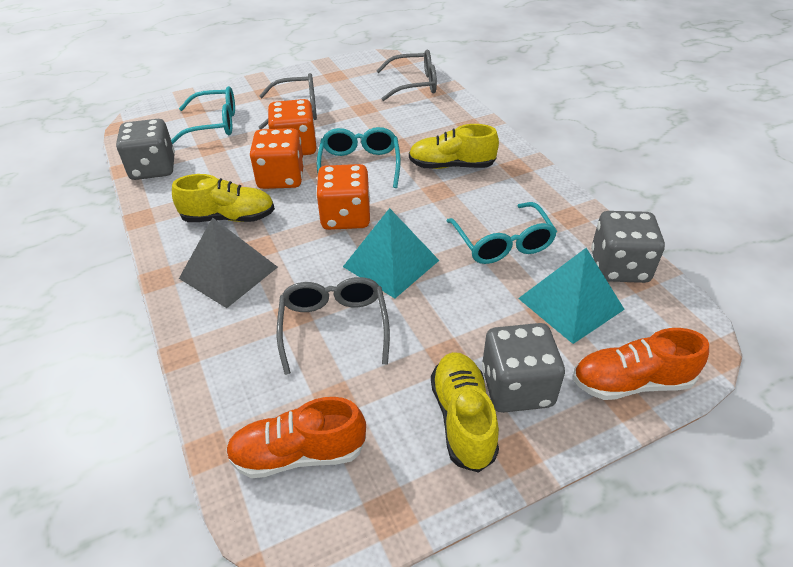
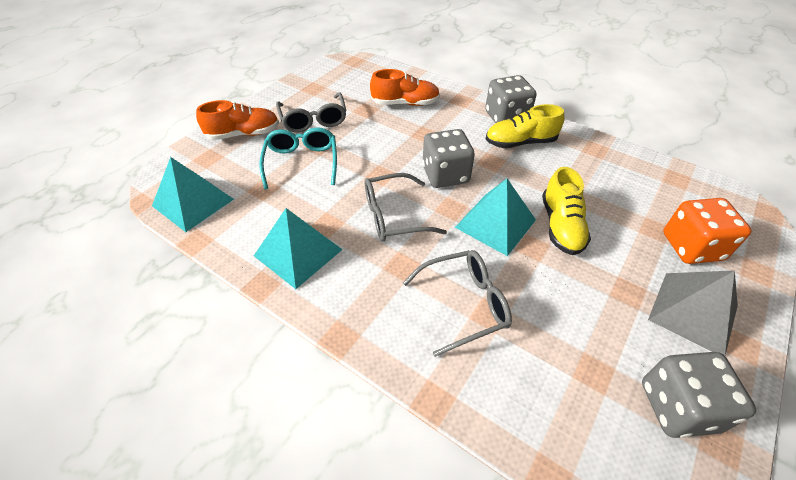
orange dice: 3 -> 1
turquoise glasses: 3 -> 1
turquoise pyramid: 2 -> 3
yellow shoe: 3 -> 2

